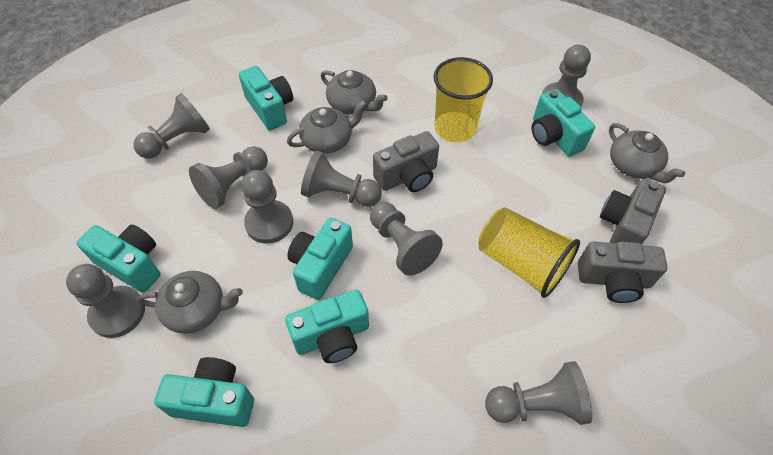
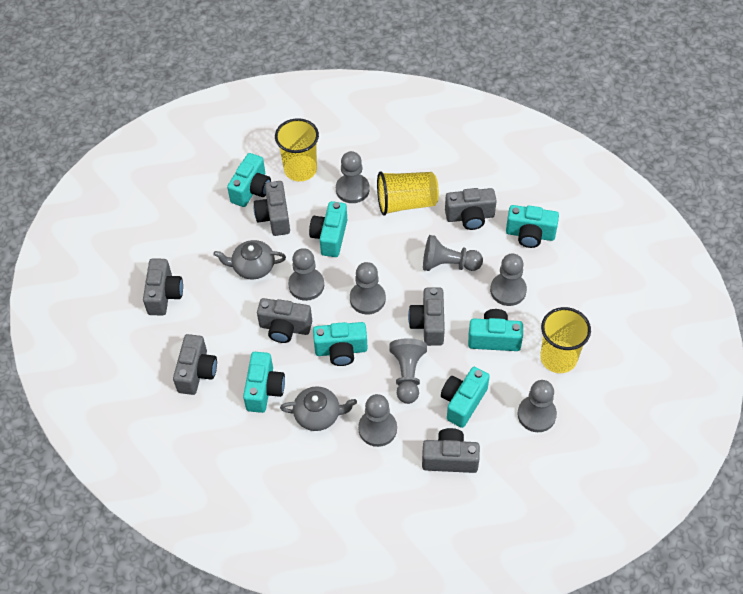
grey camera: 3 -> 7
grey teapot: 4 -> 2
turquoise camera: 6 -> 7
yellow cup: 2 -> 3

